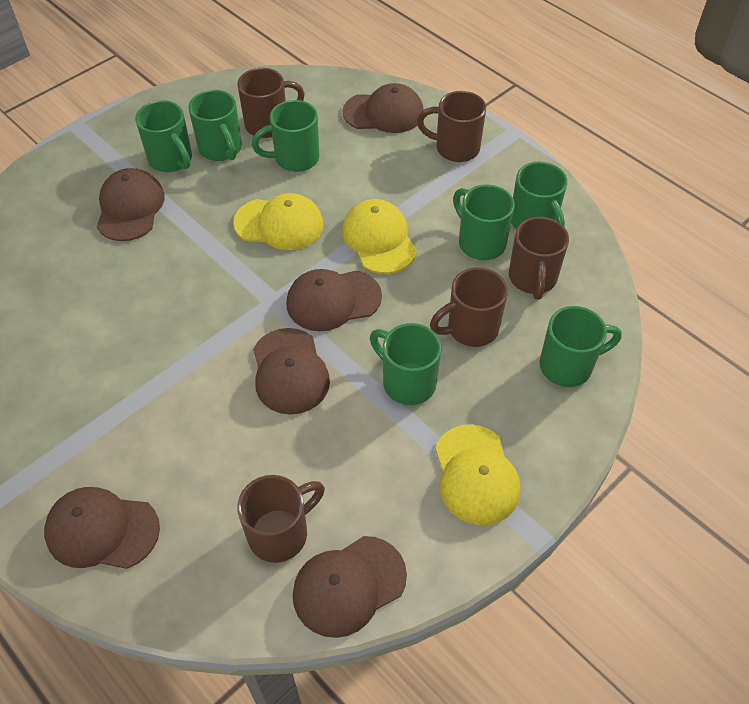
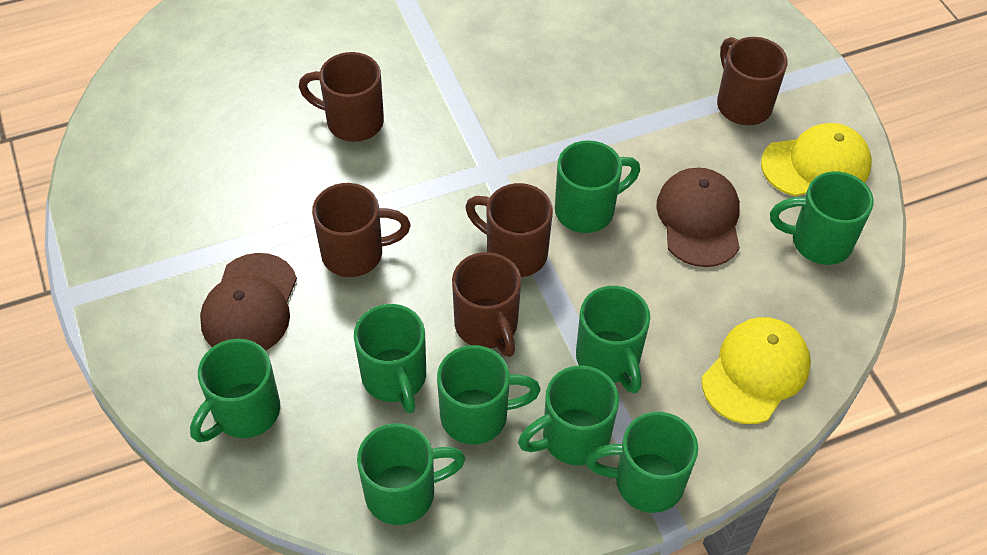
brown cap: 6 -> 2
green mug: 7 -> 9
yellow cap: 3 -> 2

